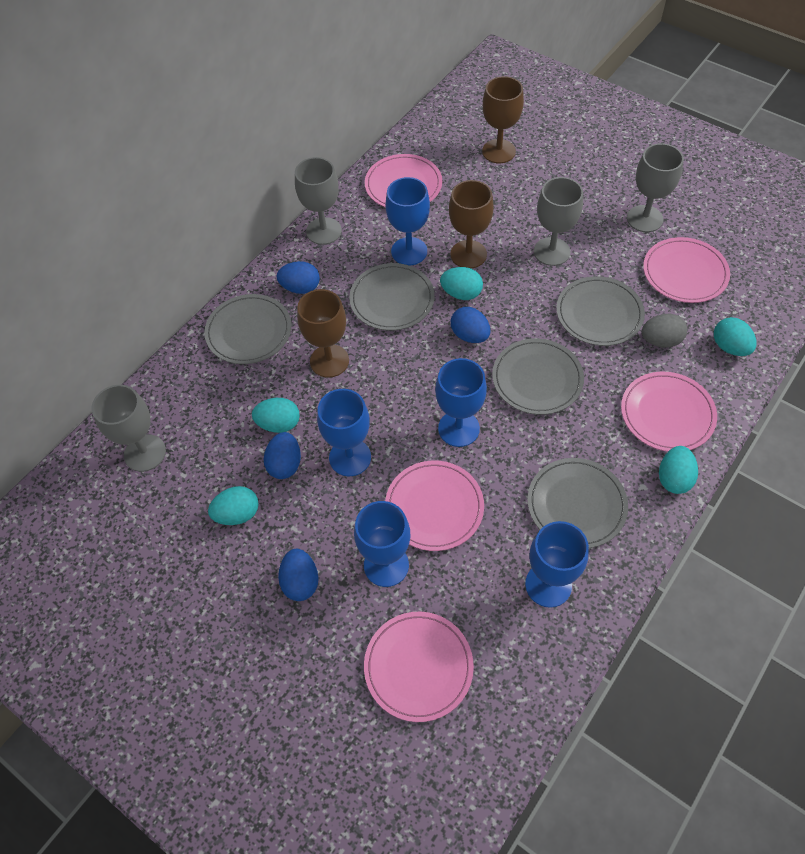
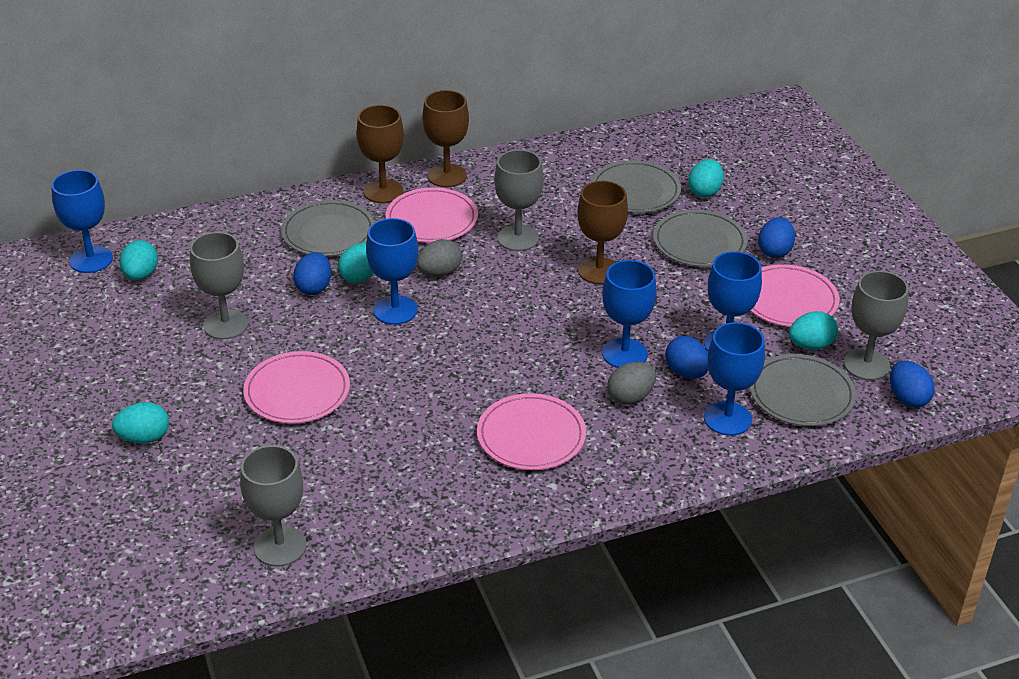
grey egg: 1 -> 2
grey plate: 5 -> 4
pink plate: 5 -> 4

